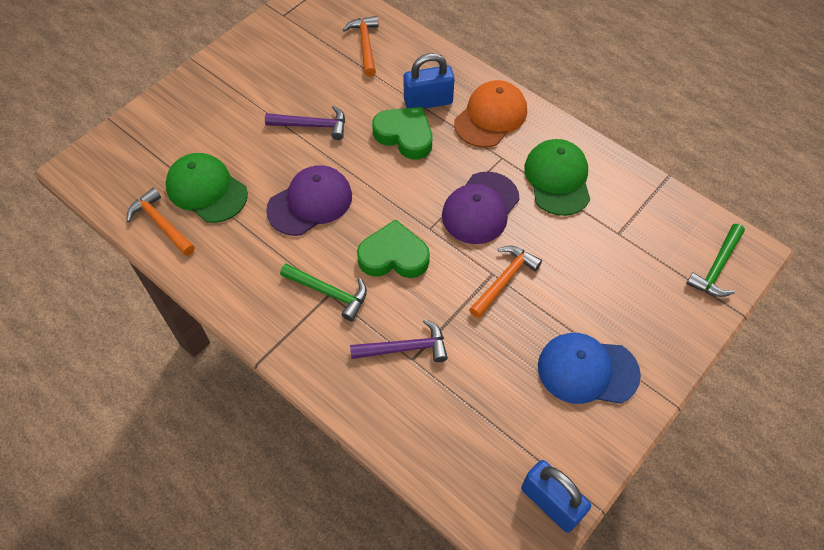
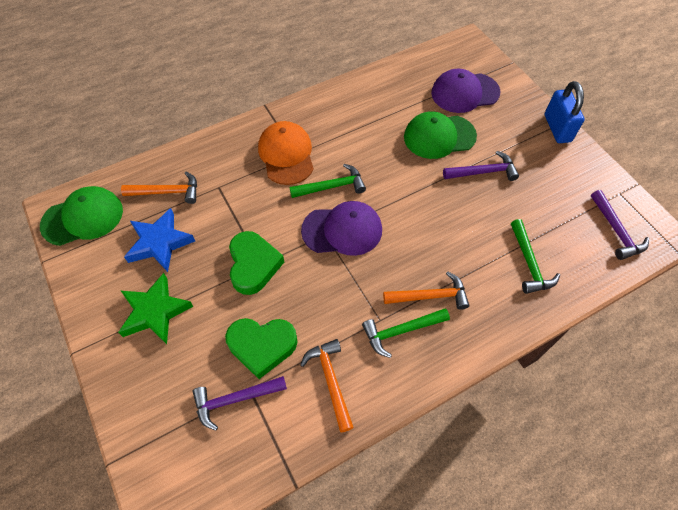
blue cap: 1 -> 0
blue padlock: 2 -> 1
blue star: 0 -> 1
green hammer: 2 -> 3
green star: 0 -> 1
purple hammer: 2 -> 3

